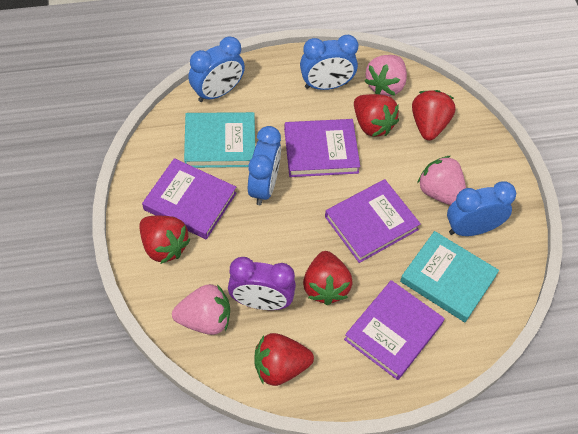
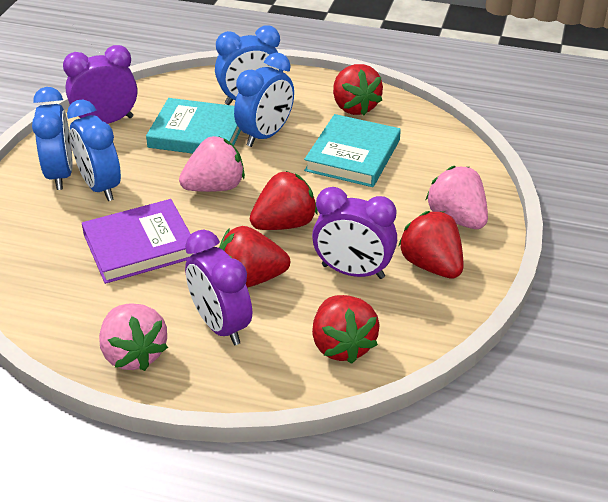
purple book: 4 -> 1
purple clock: 1 -> 3

